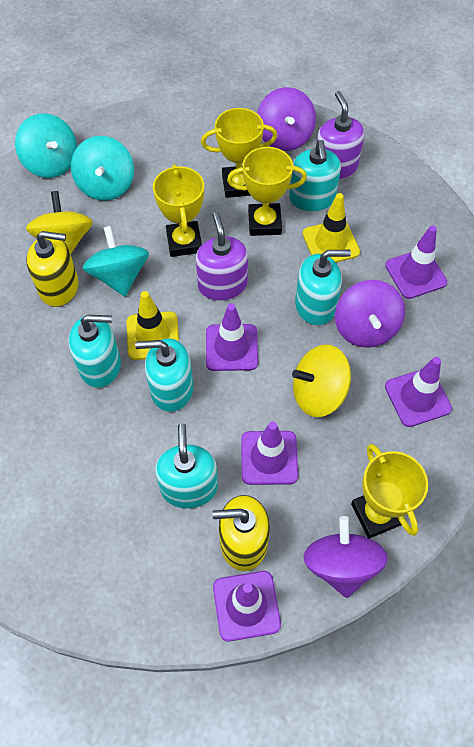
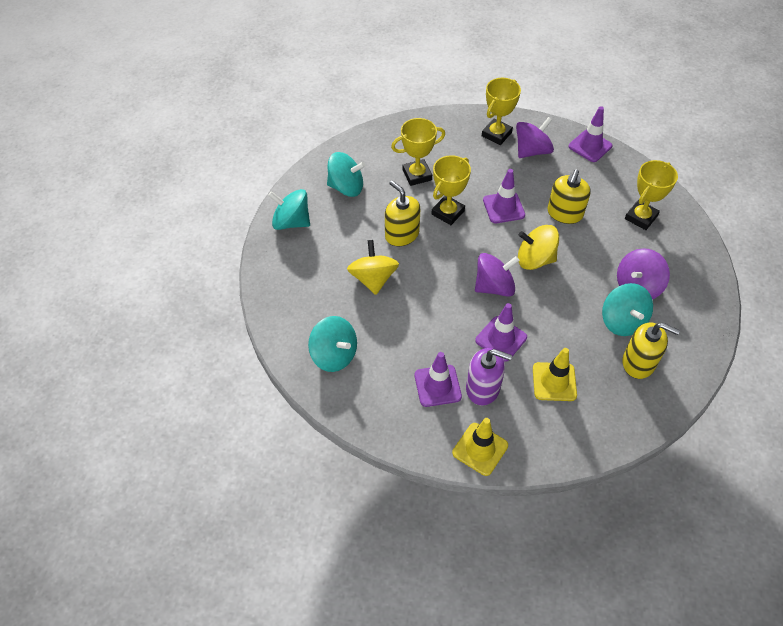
purple soap dispenser: 2 -> 1
purple traffic cone: 5 -> 4
turquoise soap dispenser: 5 -> 0
turquoise spinning top: 3 -> 4
yellow soap dispenser: 2 -> 3

